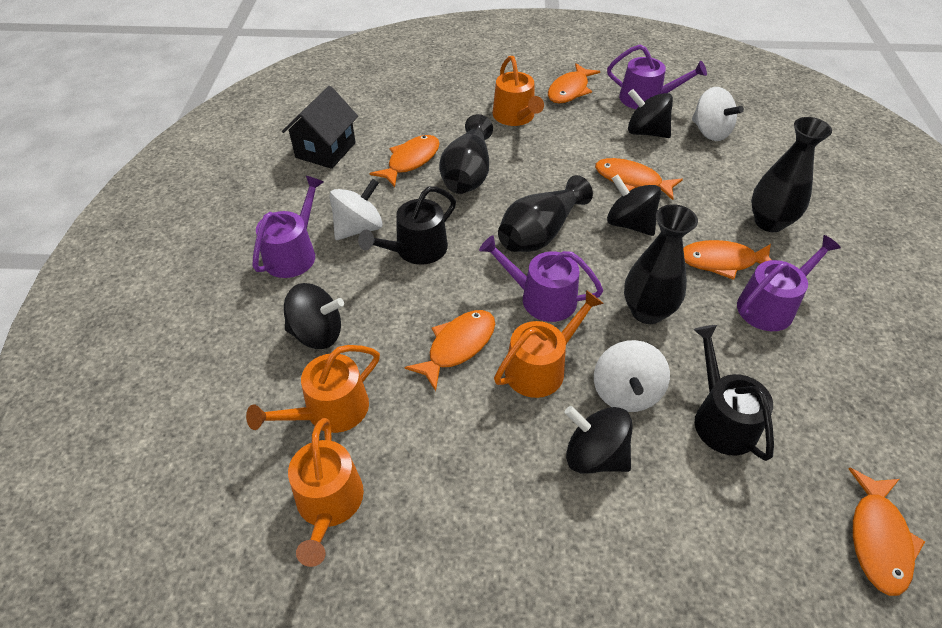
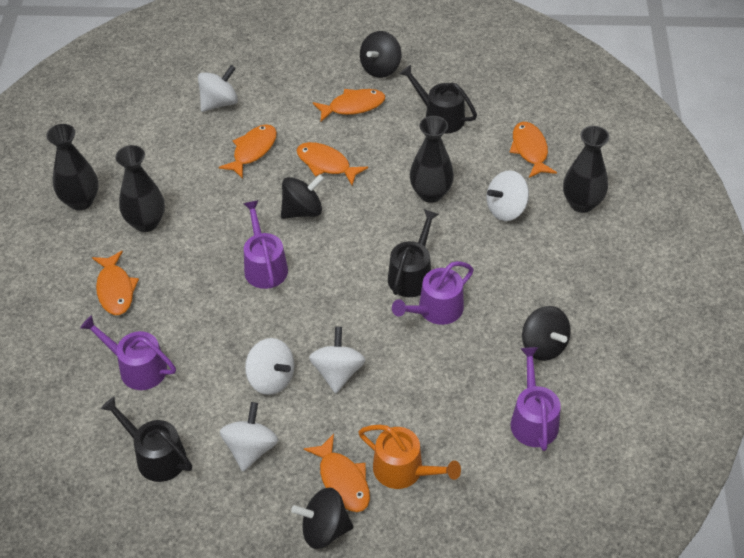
black house: 1 -> 0
black watering can: 2 -> 3
orange watering can: 4 -> 1
white spinning top: 3 -> 5

